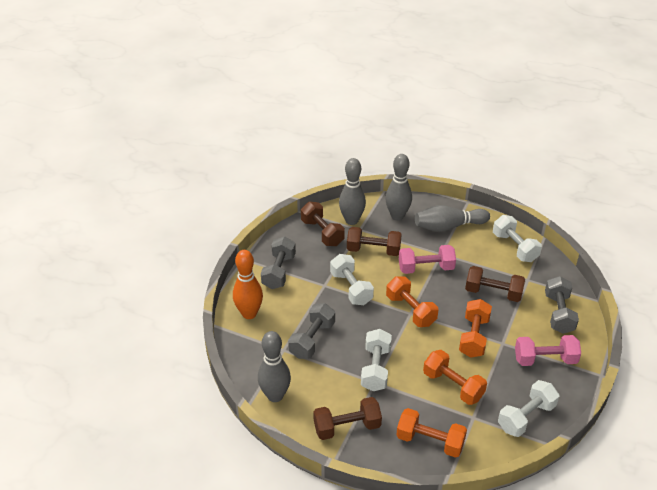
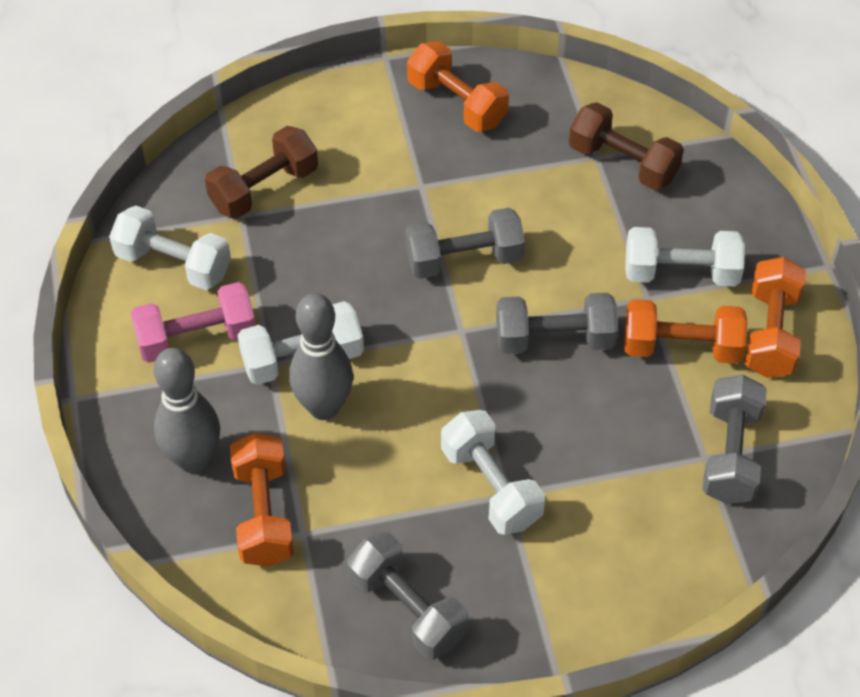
brown dumbbell: 4 -> 2
grey bowling pin: 4 -> 2
grey dumbbell: 3 -> 4
orange bowling pin: 1 -> 0
pink dumbbell: 2 -> 1

